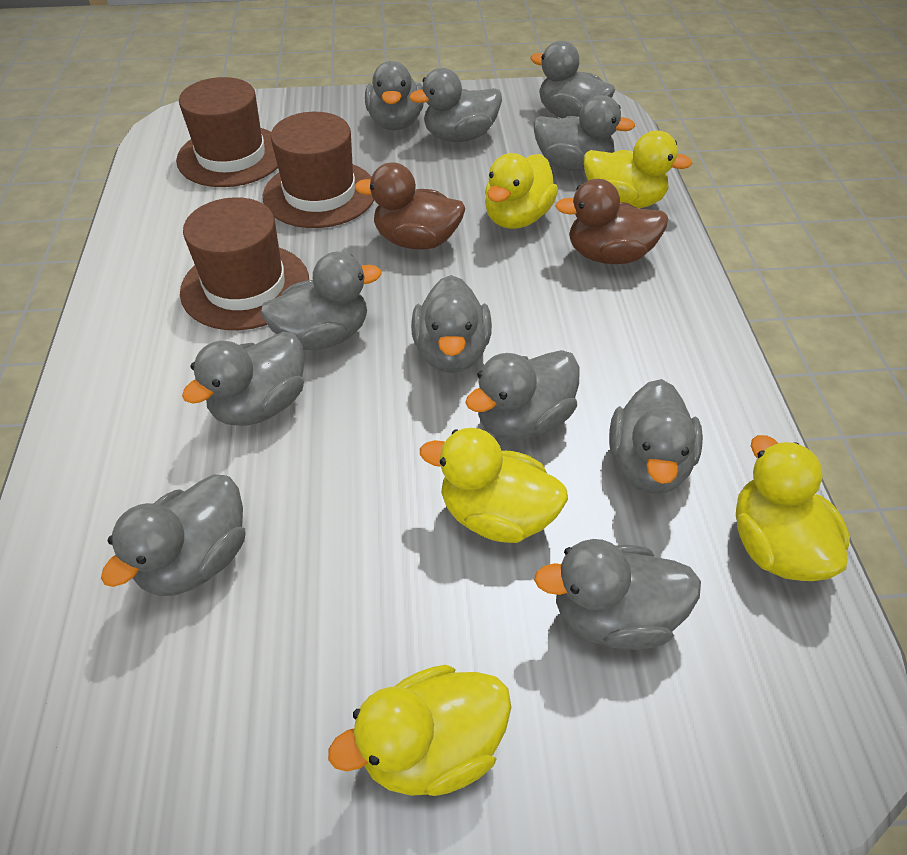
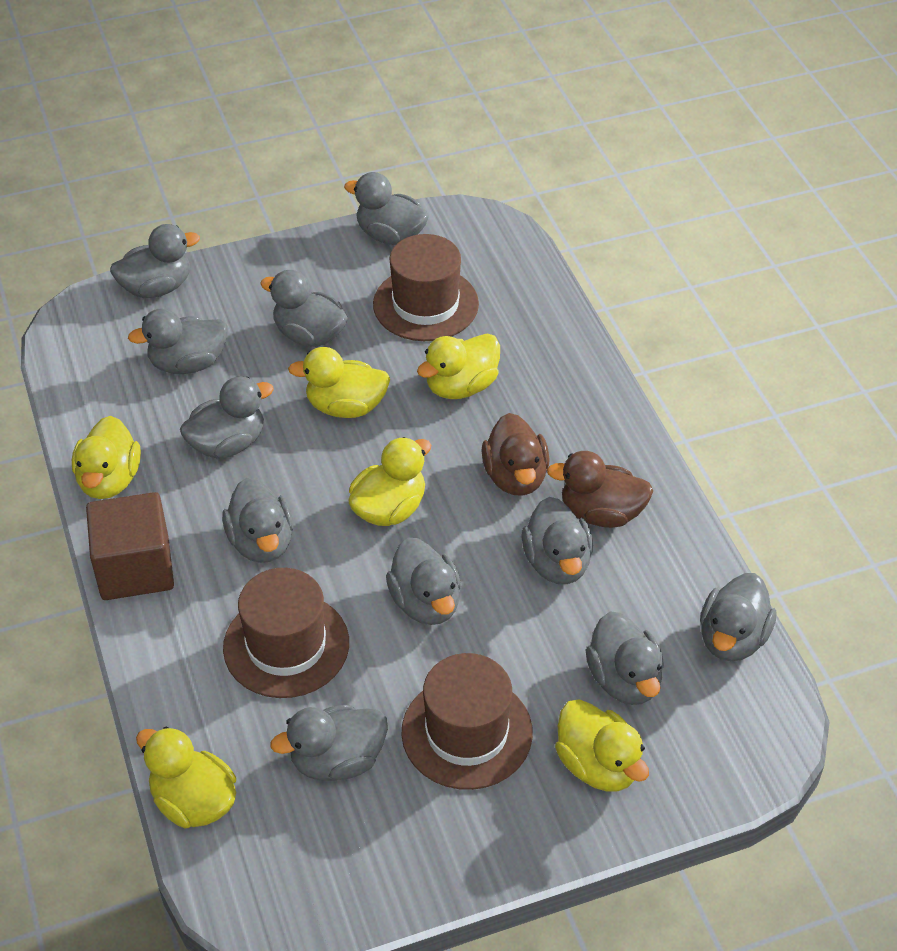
brown cube: 0 -> 1
yellow duck: 5 -> 6

